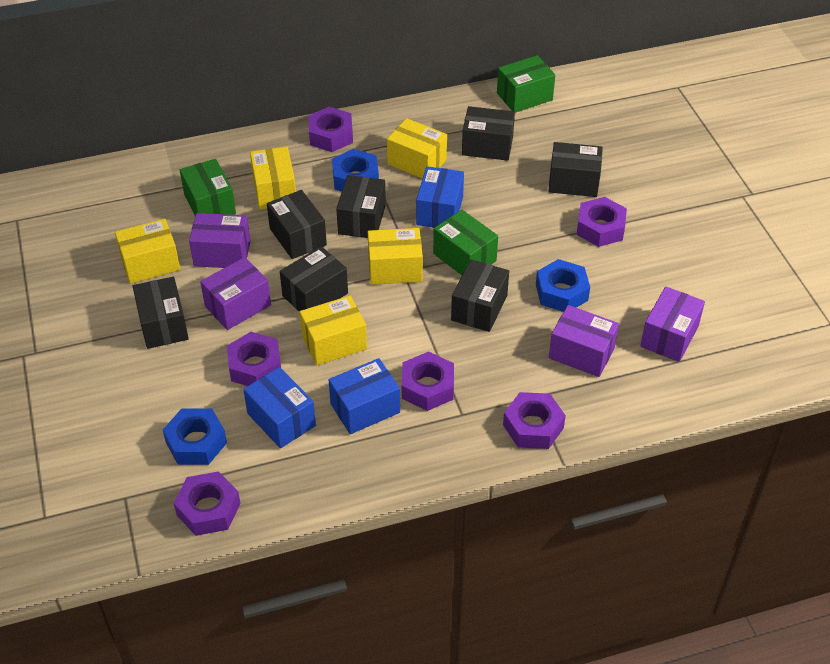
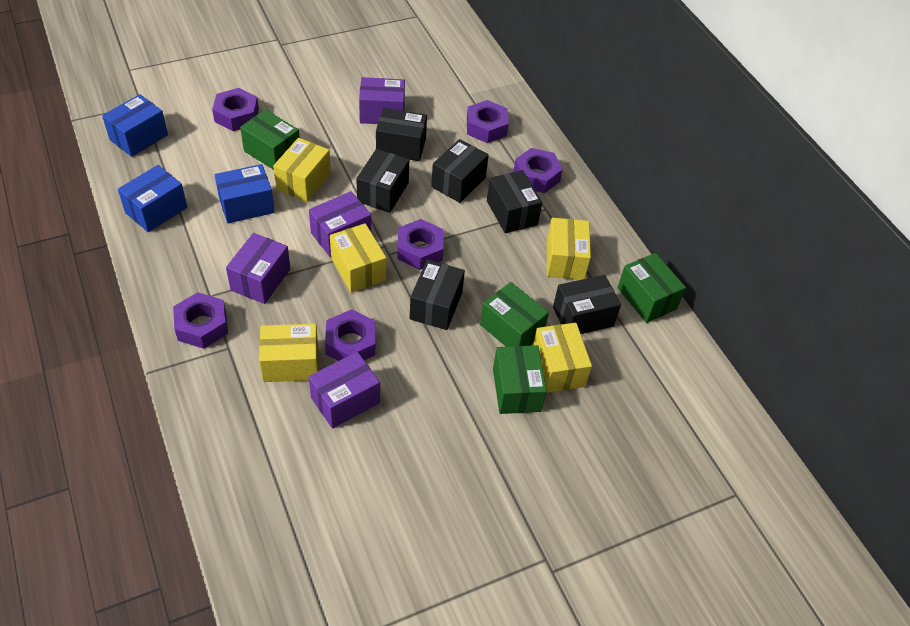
black box: 7 -> 6
blue nut: 3 -> 0
green box: 3 -> 4

